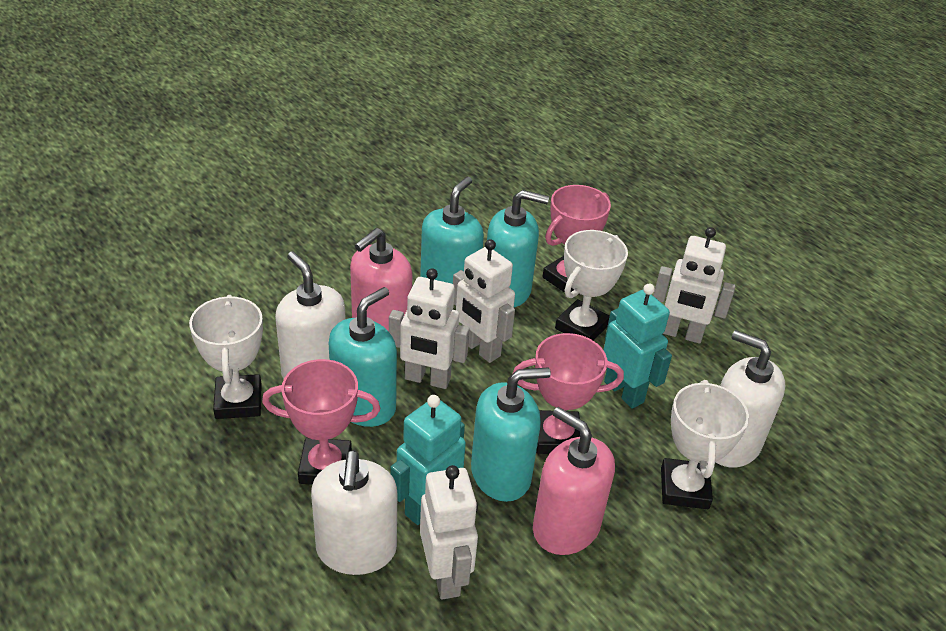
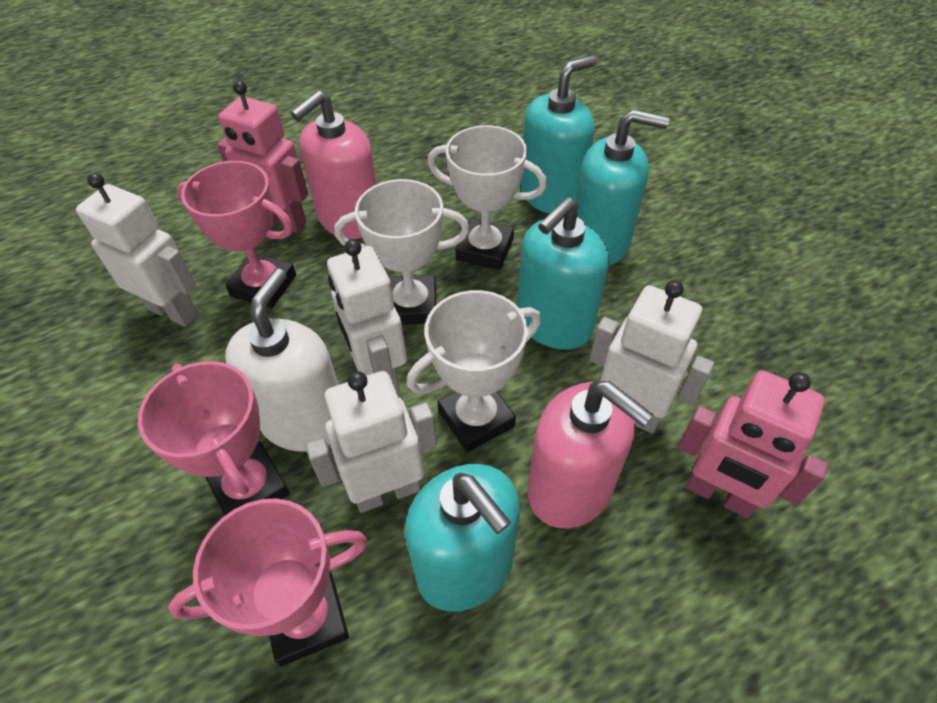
pink robot: 0 -> 2
turquoise robot: 2 -> 0
white soap dispenser: 3 -> 1

